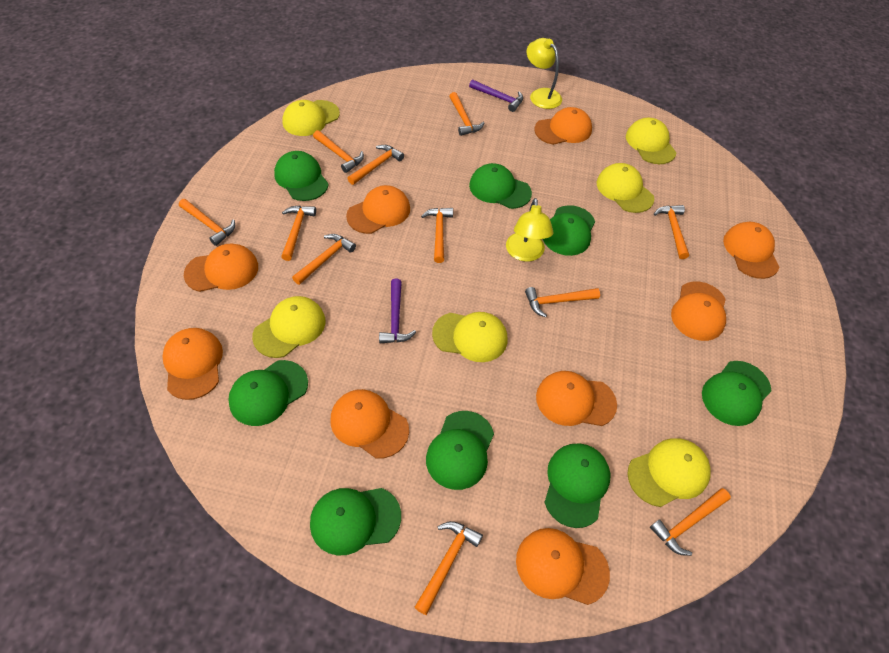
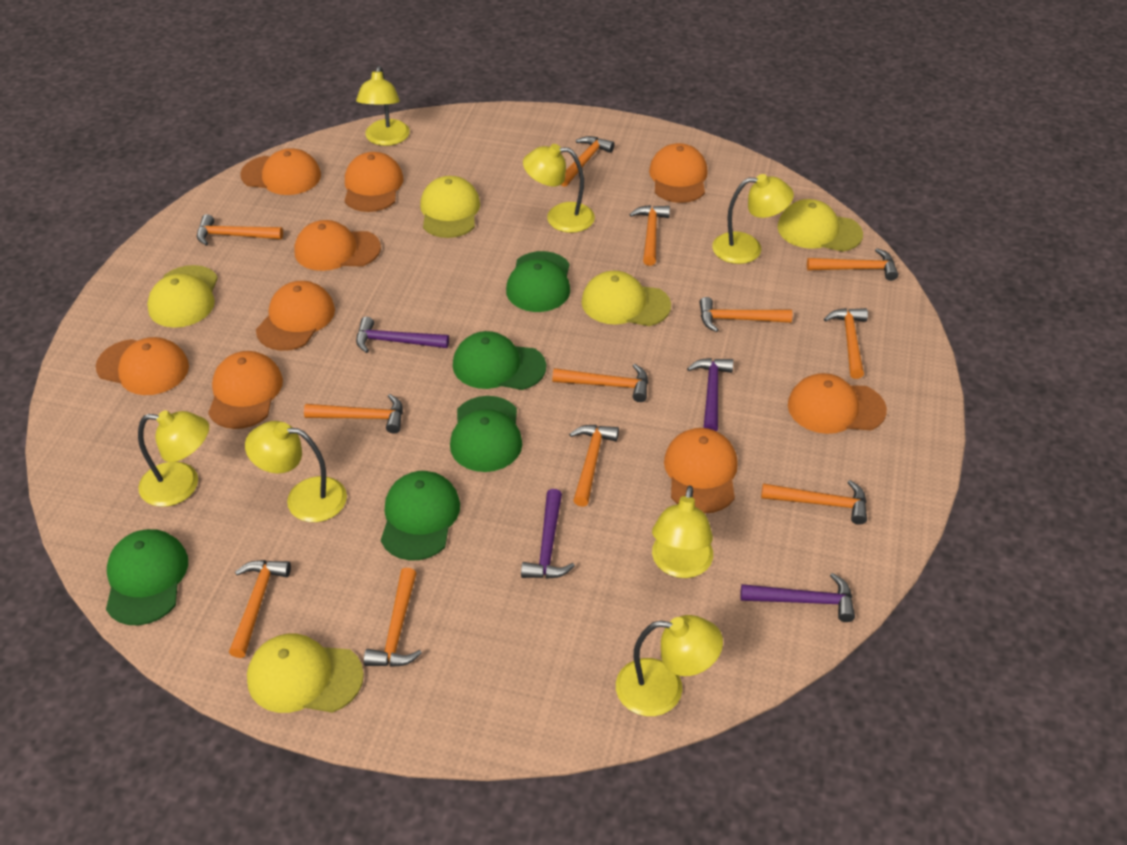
green cap: 8 -> 5
orange hammer: 11 -> 12
purple hammer: 2 -> 4
yellow cap: 6 -> 5
yellow lamp: 2 -> 7

